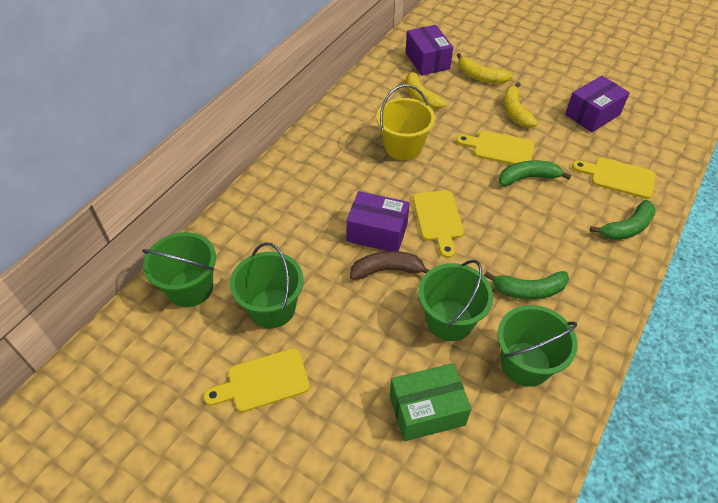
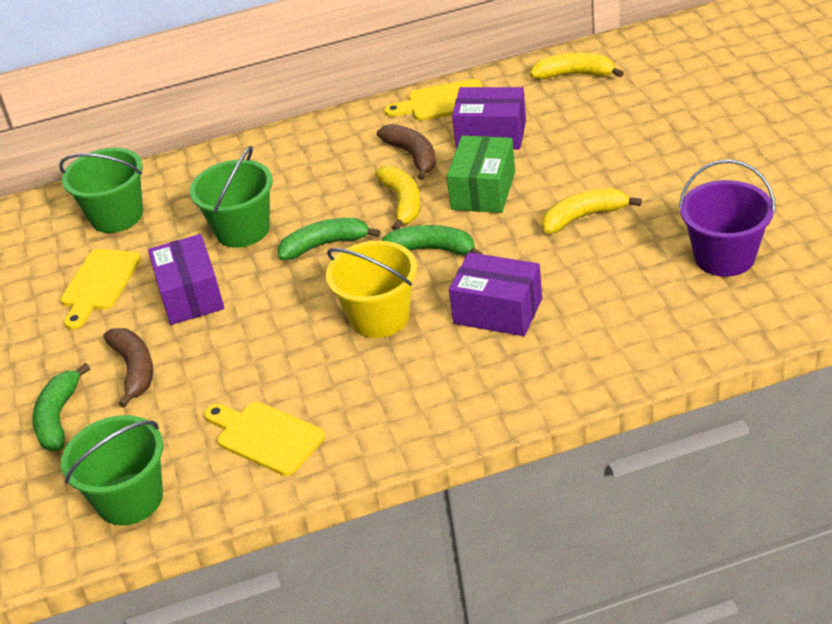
brown banana: 1 -> 2
green bucket: 4 -> 3
purple bucket: 0 -> 1
yellow cutting board: 4 -> 3

